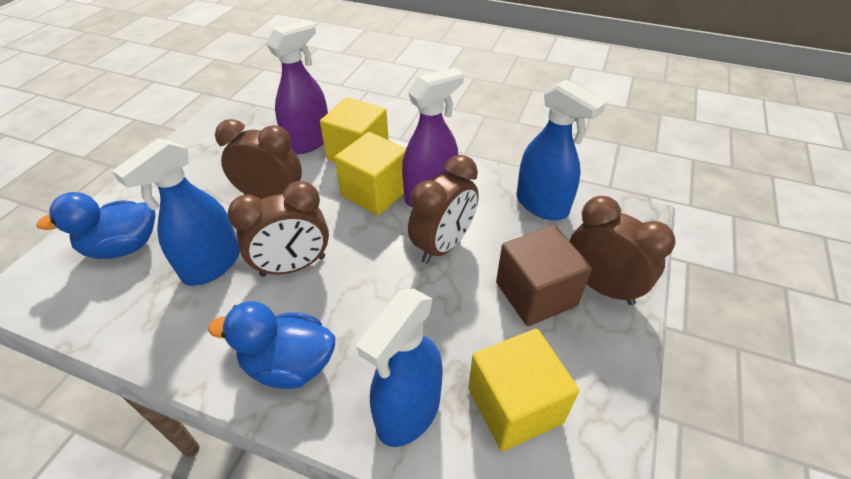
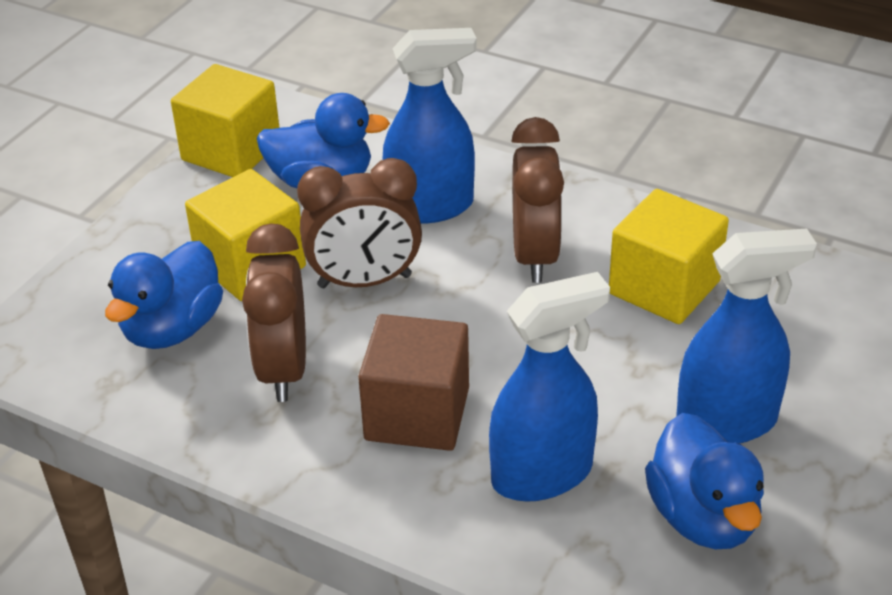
blue duck: 2 -> 3
brown clock: 4 -> 3
purple spray bottle: 2 -> 0

